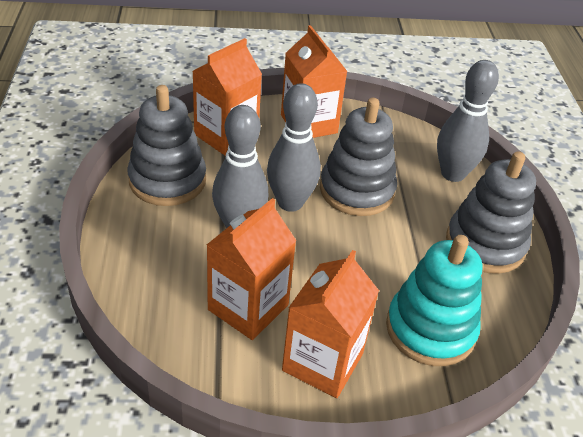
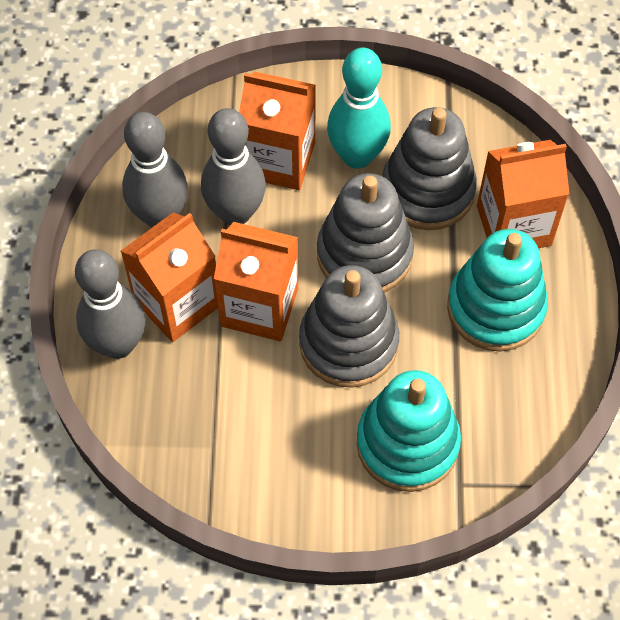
turquoise bowling pin: 0 -> 1
turquoise stacking toy: 1 -> 2

